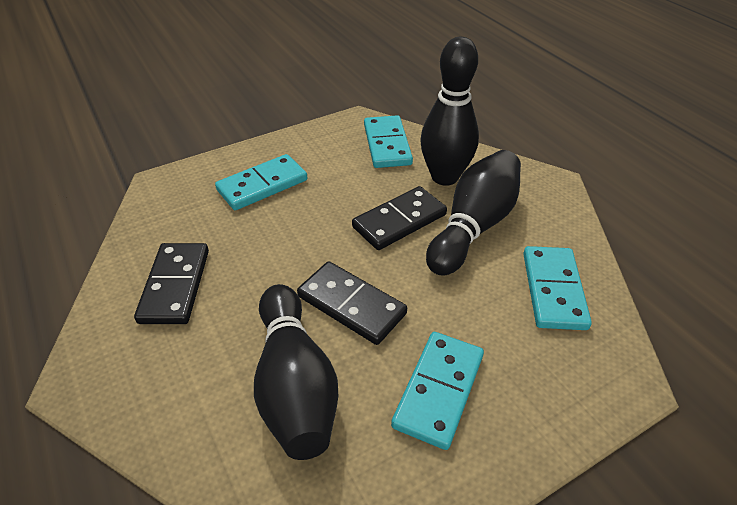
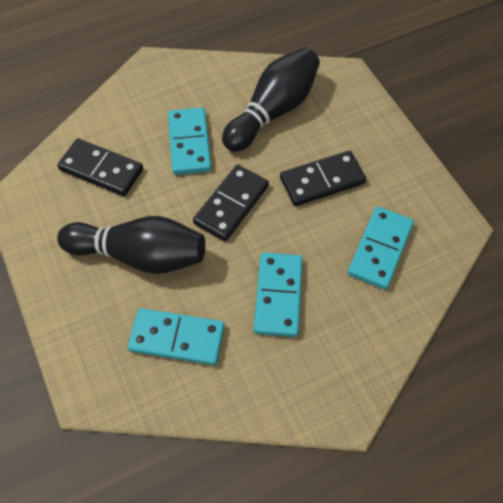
black bowling pin: 3 -> 2

